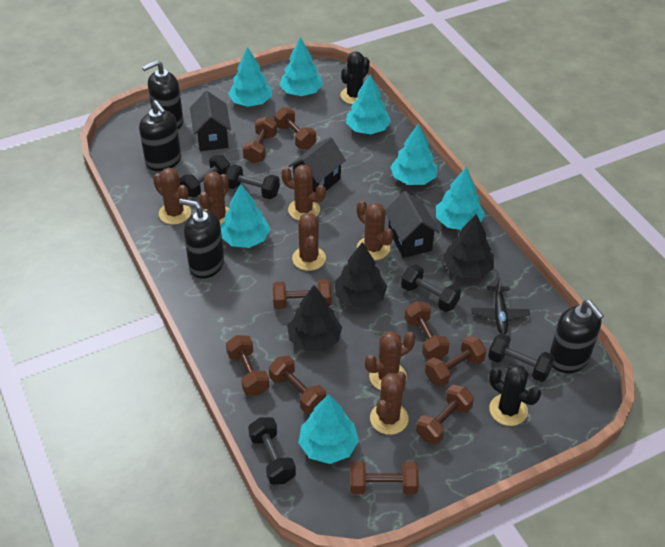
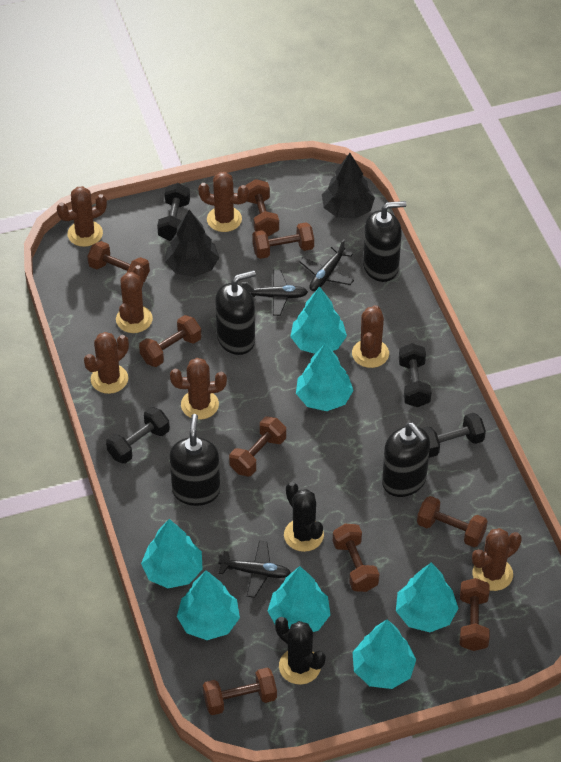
black dumbbell: 5 -> 4
black house: 3 -> 0
black plane: 1 -> 3
black tree: 3 -> 2

